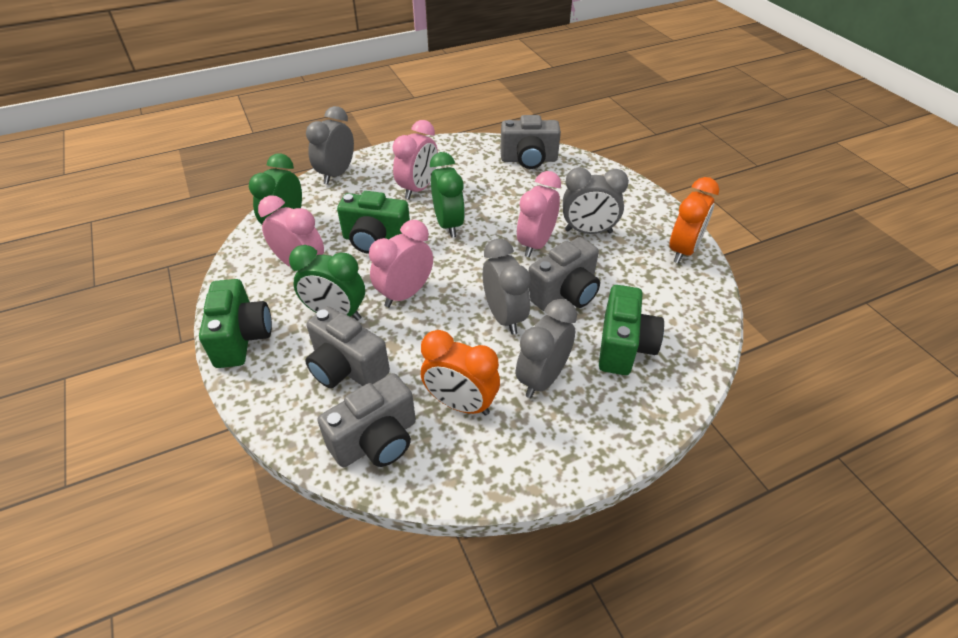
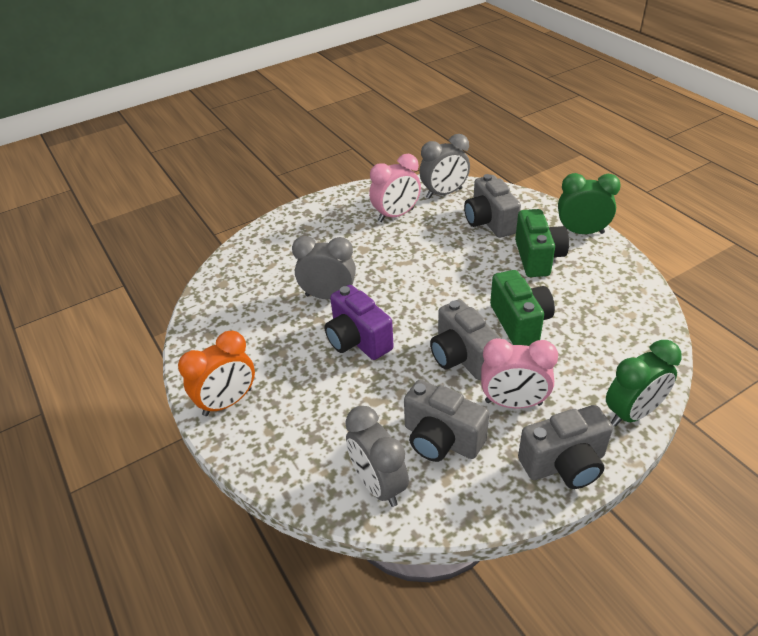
green camera: 3 -> 2
green clock: 3 -> 2
grey clock: 4 -> 3
orange clock: 2 -> 1
pink clock: 4 -> 2
purple camera: 0 -> 1

